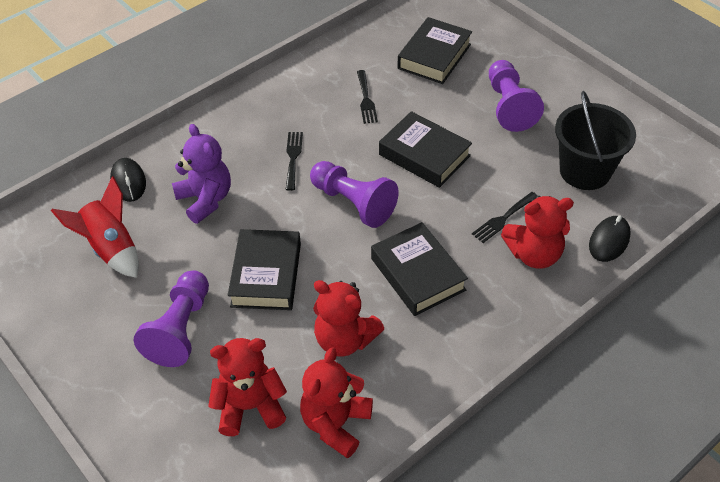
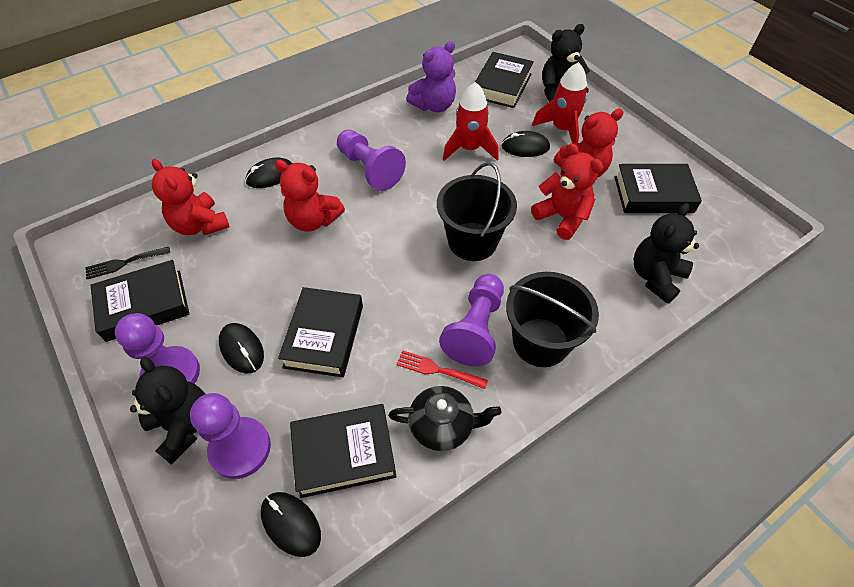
black book: 4 -> 5
black bucket: 1 -> 2
black fork: 3 -> 1
black mouse: 2 -> 4
black teapot: 0 -> 1
black teddy bear: 0 -> 3
purple pawn: 3 -> 4
red fork: 0 -> 1
red rocket: 1 -> 2

